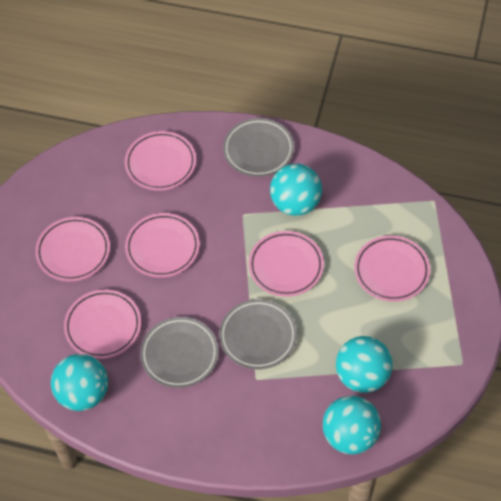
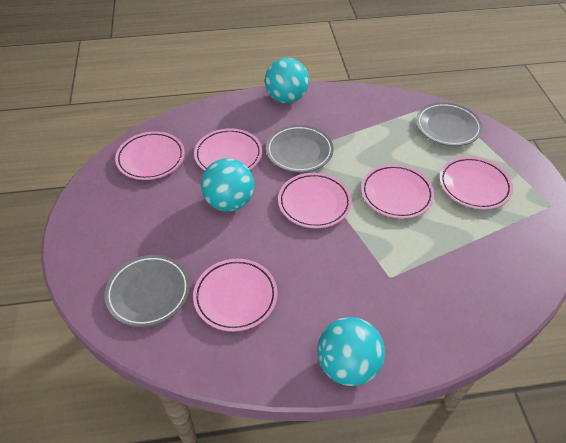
turquoise ball: 4 -> 3

